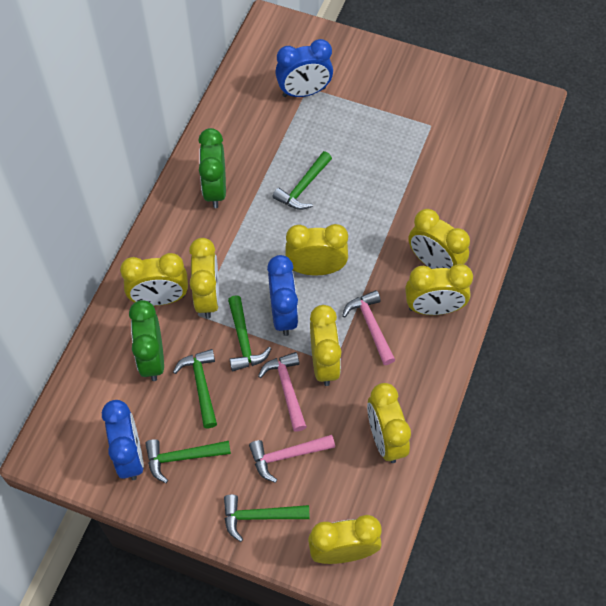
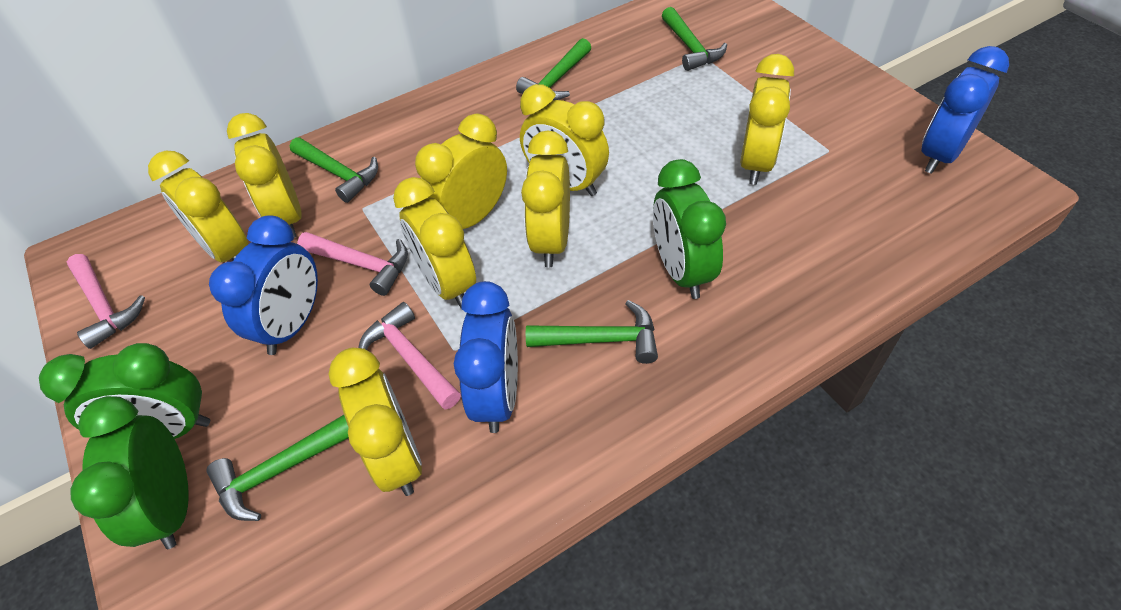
green clock: 2 -> 3

